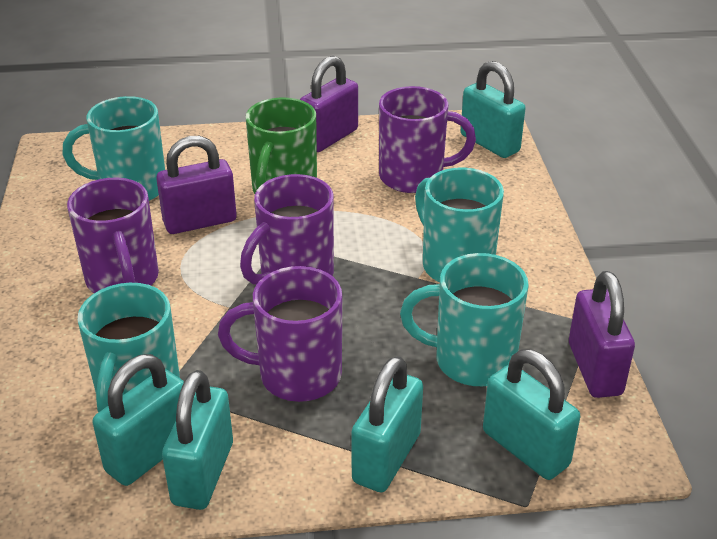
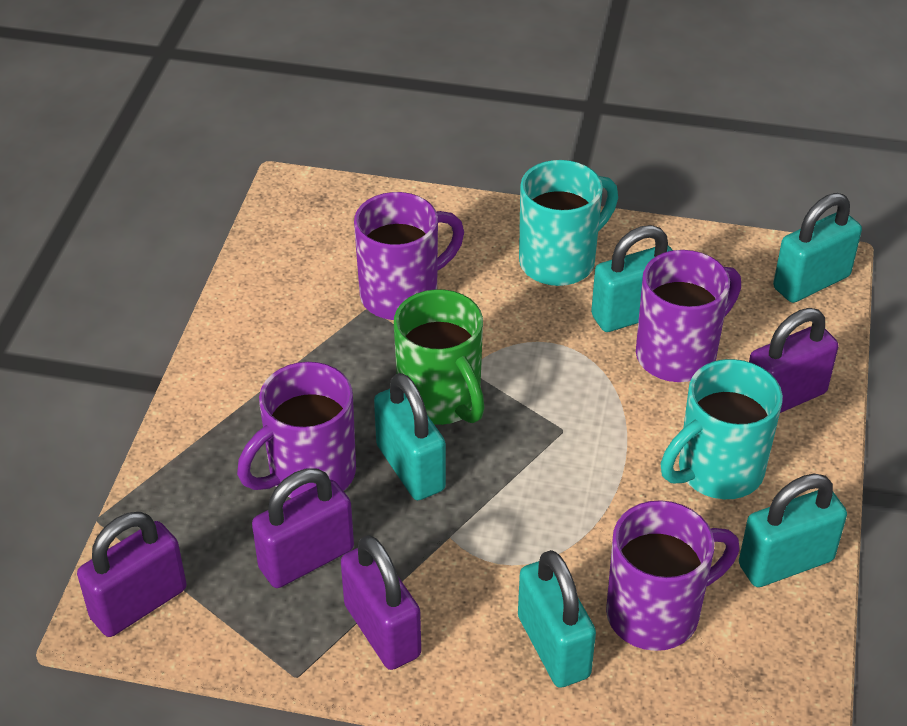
purple padlock: 3 -> 4
turquoise mug: 4 -> 2

